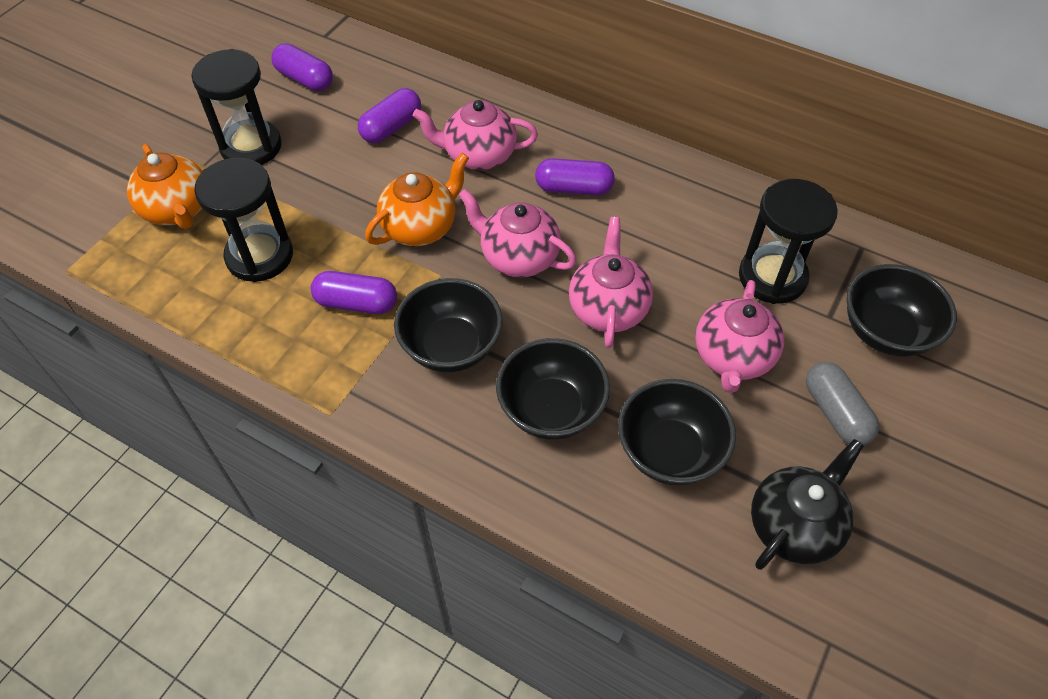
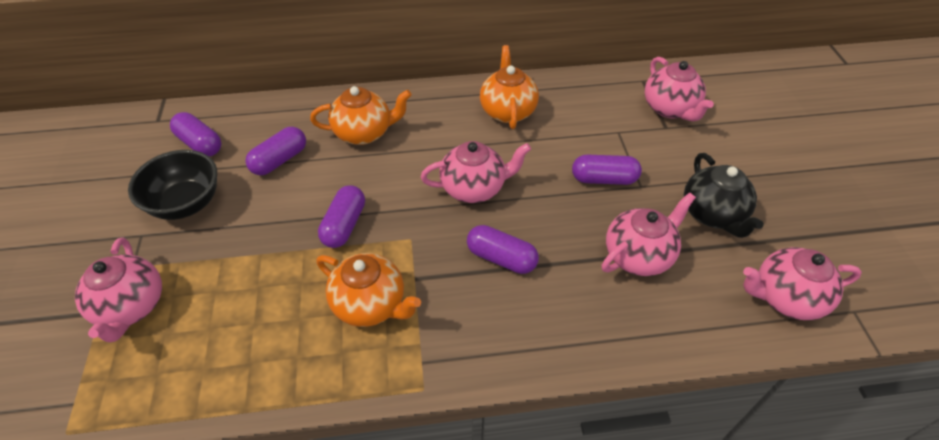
black bowl: 4 -> 1
black hourglass: 3 -> 0
grey capsule: 1 -> 0
orange teapot: 2 -> 3
pink teapot: 4 -> 5
purple capsule: 4 -> 5

